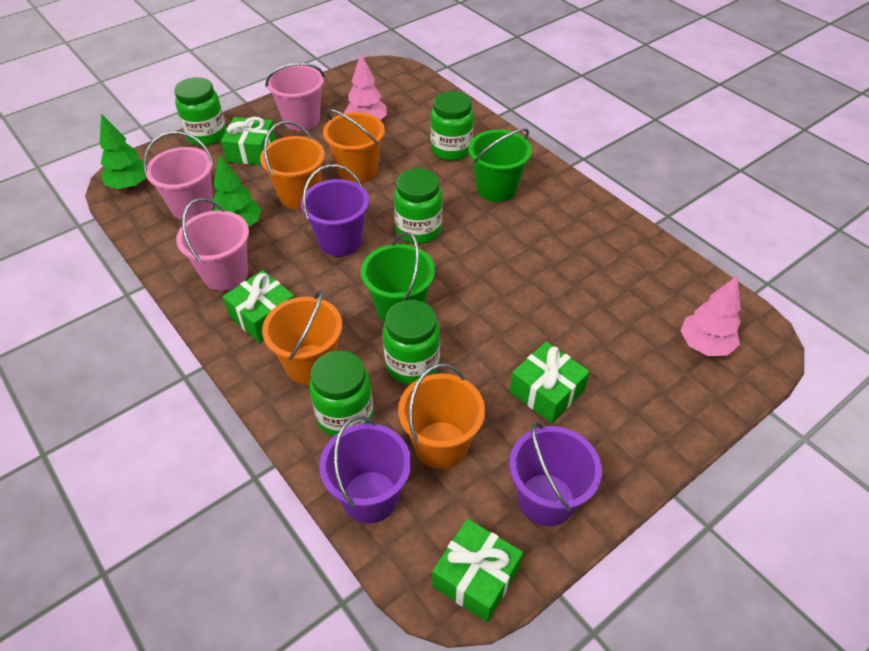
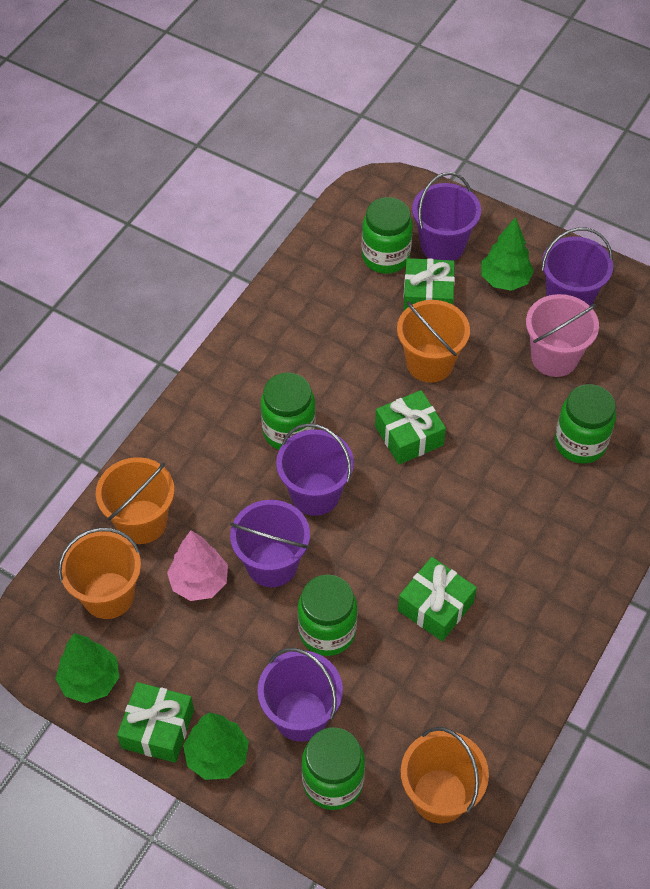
green bucket: 2 -> 0
green tree: 2 -> 3
pink bucket: 3 -> 1
pink tree: 2 -> 1
purple bucket: 3 -> 5

